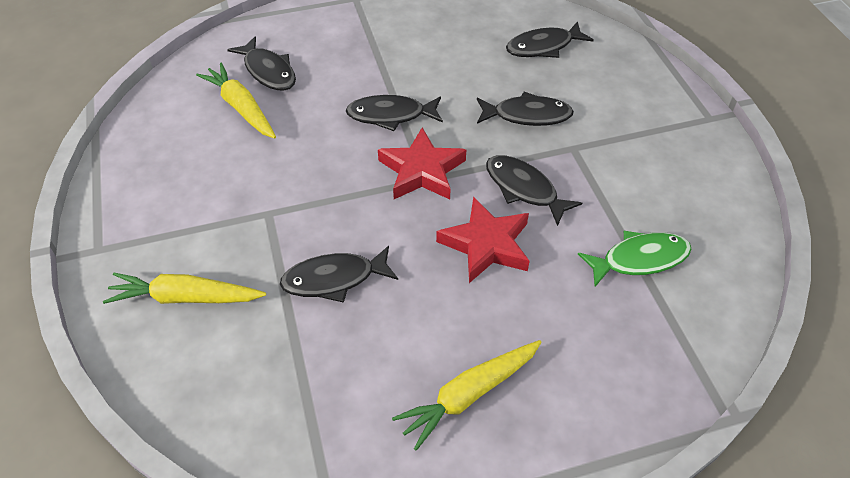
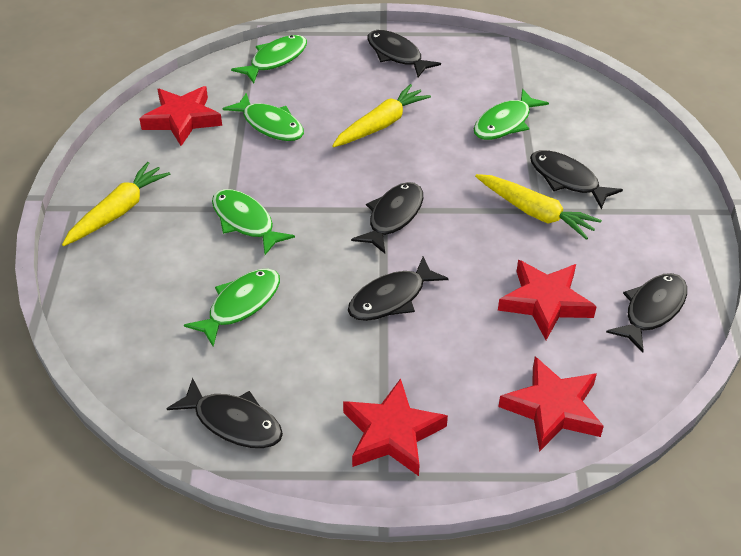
green fish: 1 -> 5
red star: 2 -> 4

